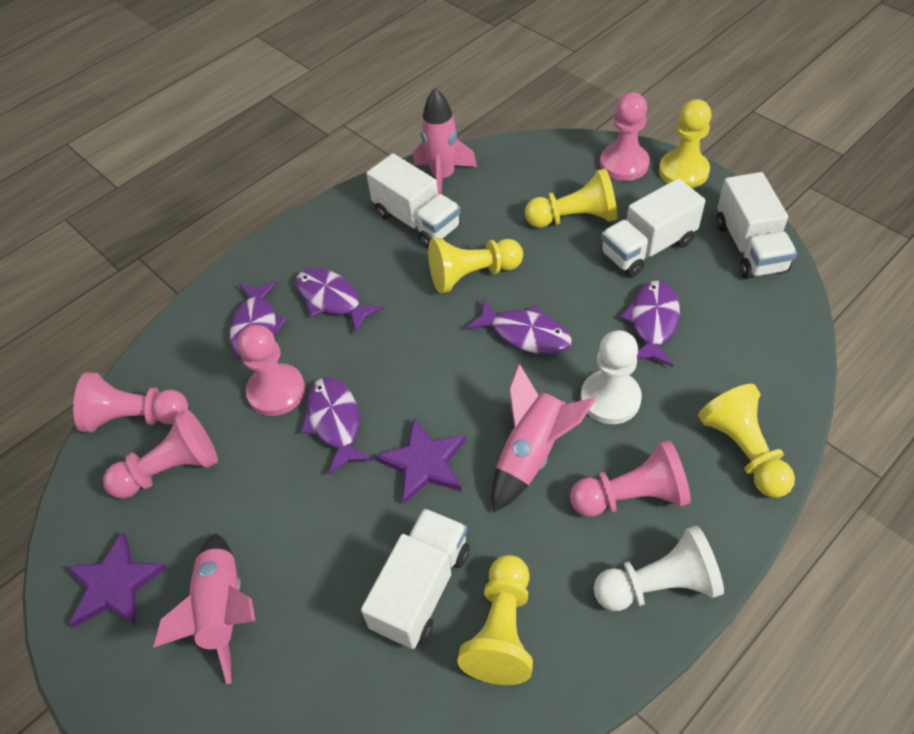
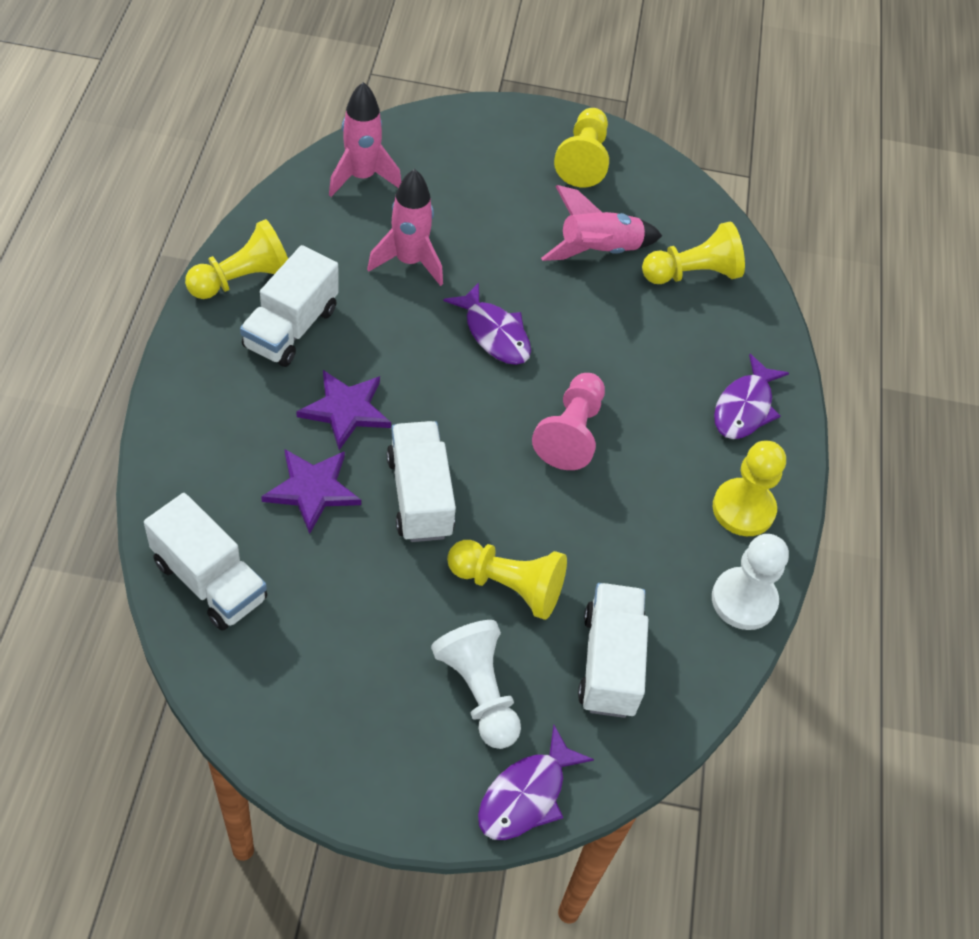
pink pawn: 5 -> 1
purple fish: 5 -> 3

